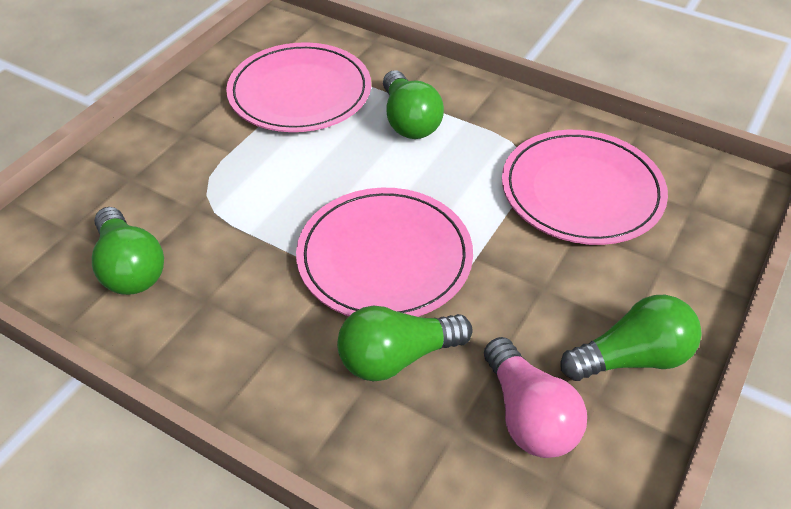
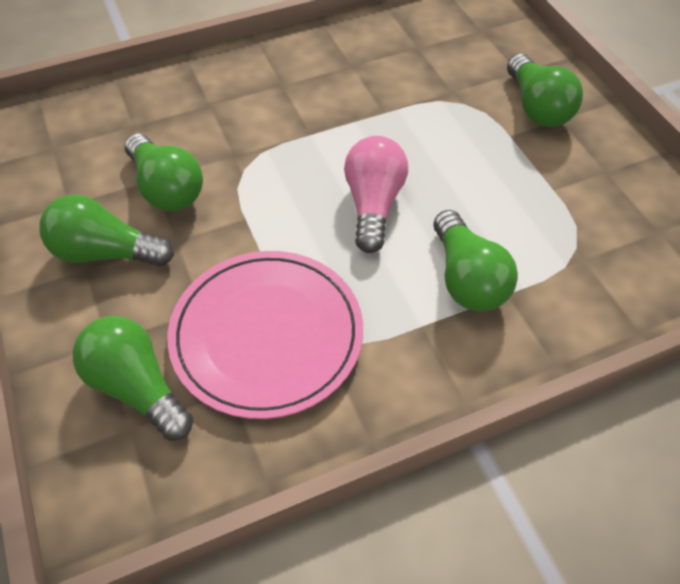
green light bulb: 4 -> 5
pink plate: 3 -> 1

